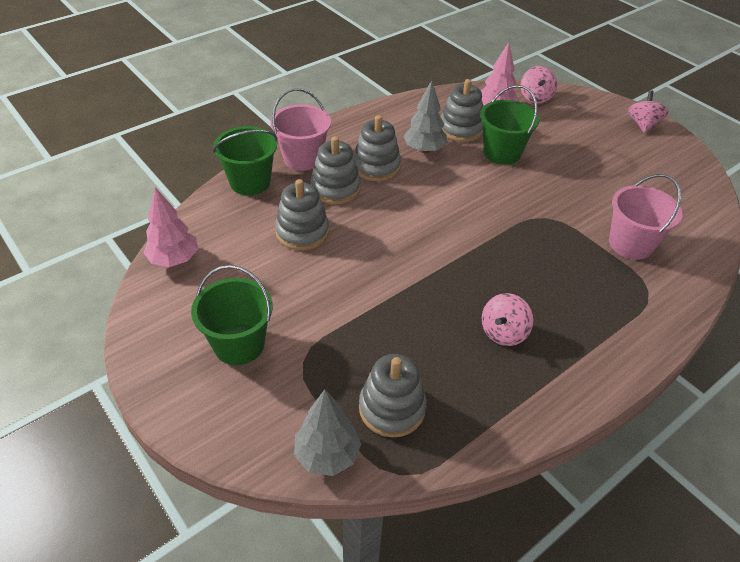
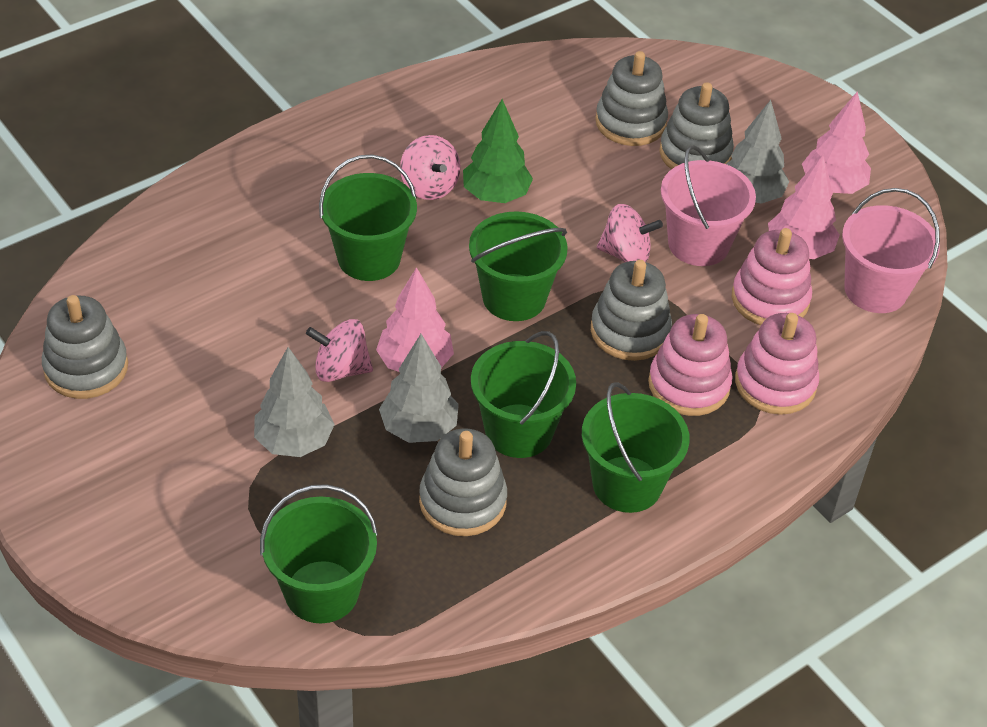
green bucket: 3 -> 5
green tree: 0 -> 1
grey tree: 2 -> 3
pink stacking toy: 0 -> 3
pink tree: 2 -> 3

